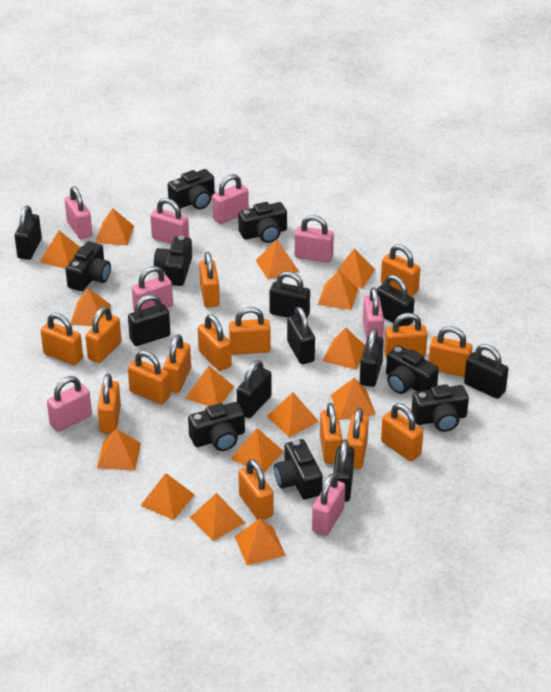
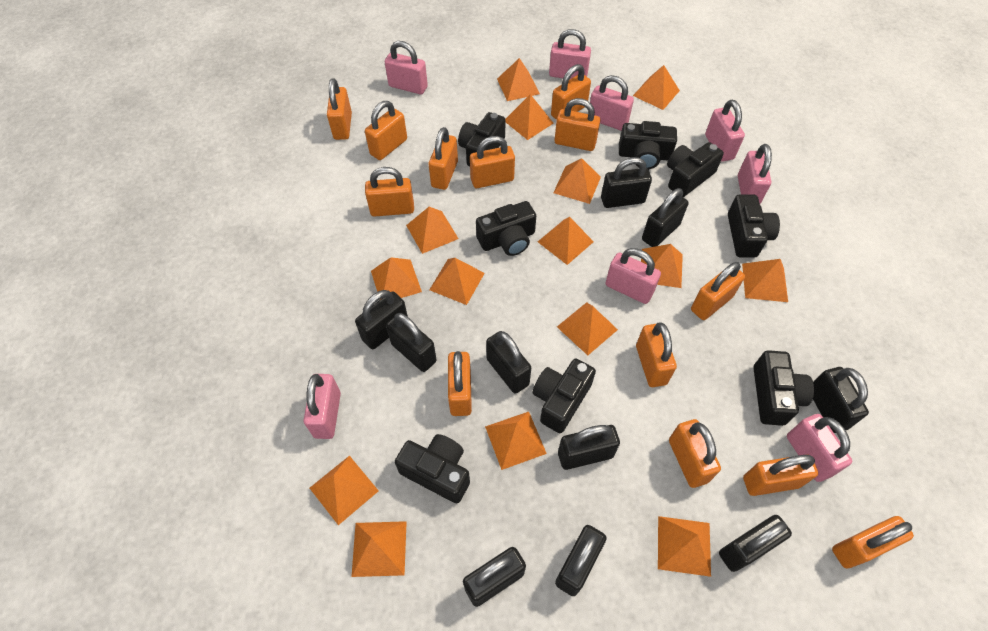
black padlock: 9 -> 10
orange padlock: 15 -> 13

